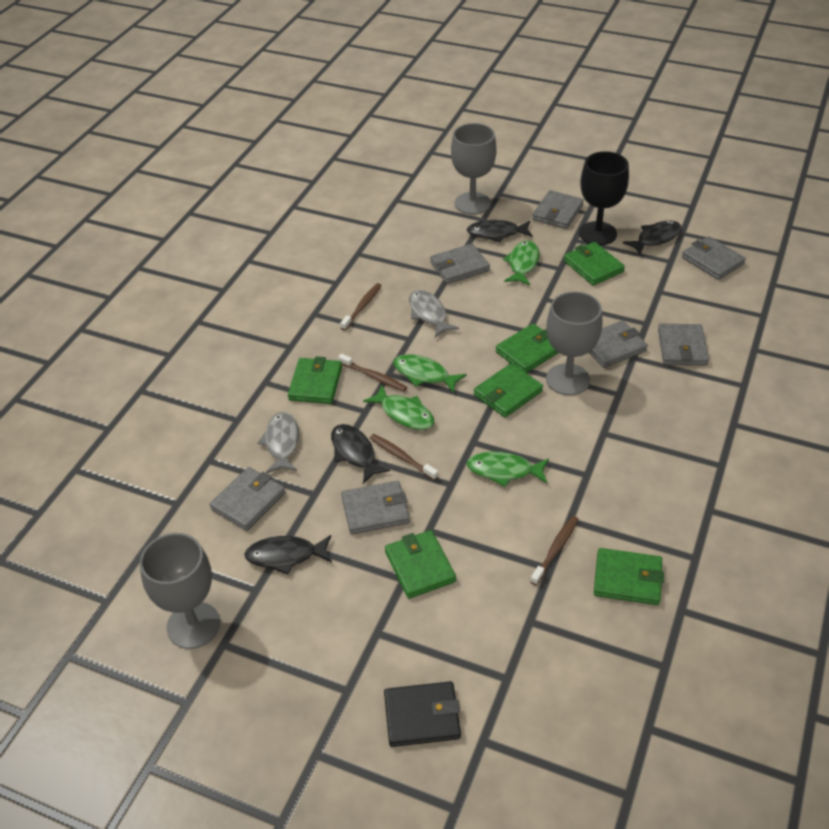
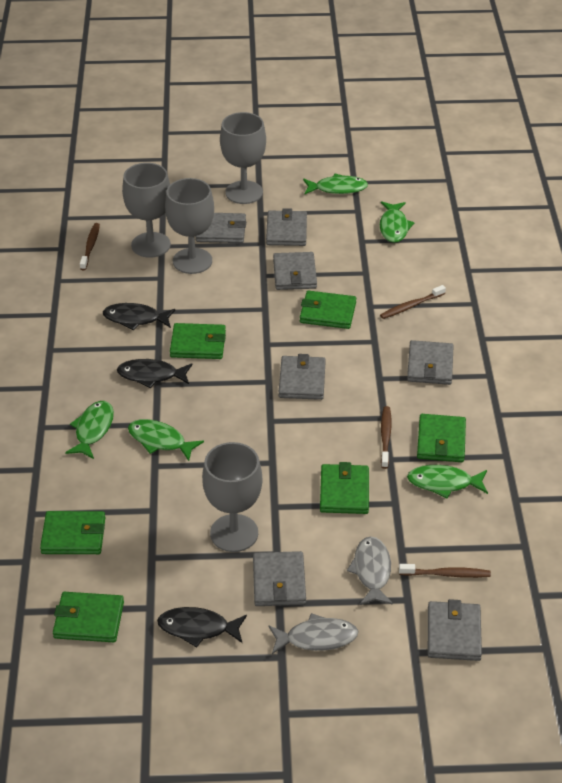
black fish: 4 -> 3
black goblet: 1 -> 0
black wallet: 1 -> 0
green fish: 4 -> 5
grey goblet: 3 -> 4

